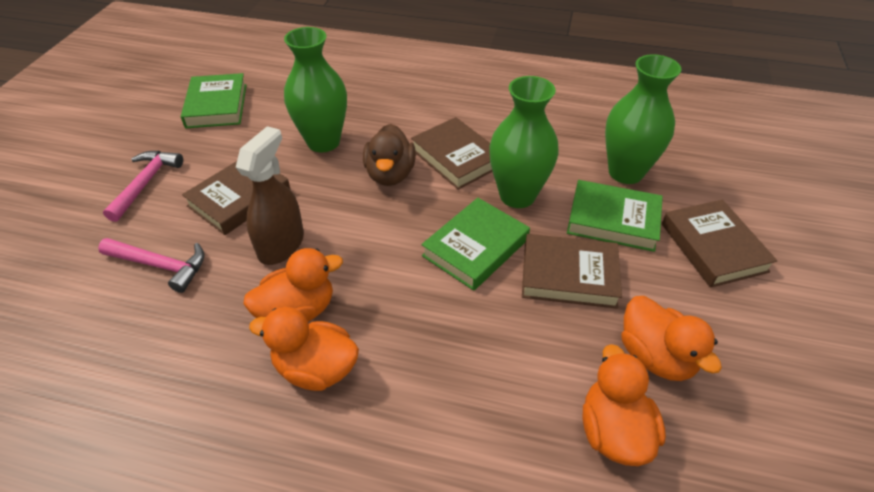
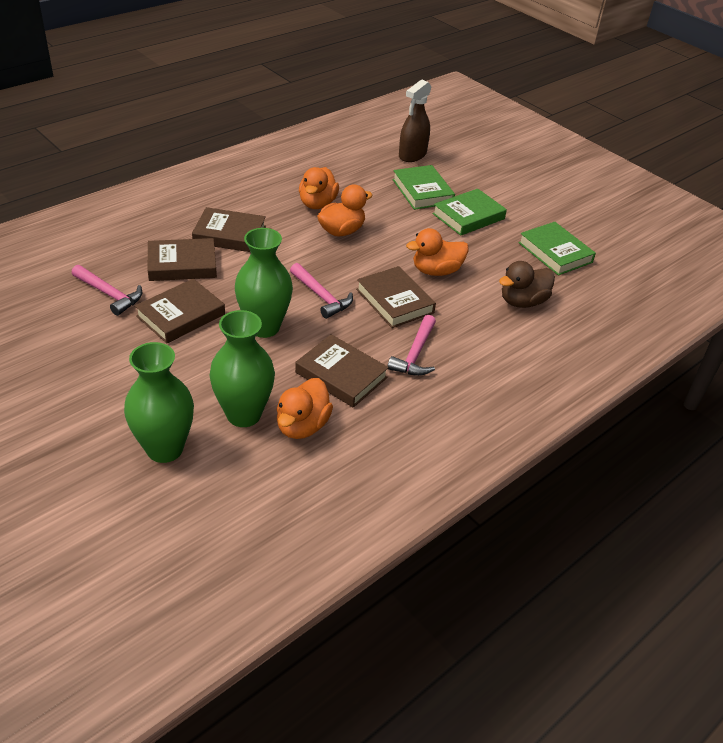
brown book: 4 -> 5
pink hammer: 2 -> 3

